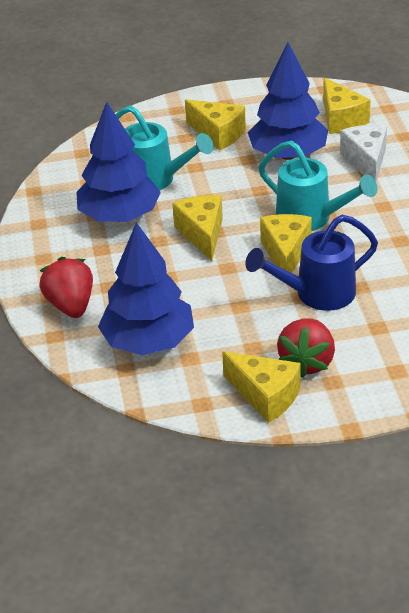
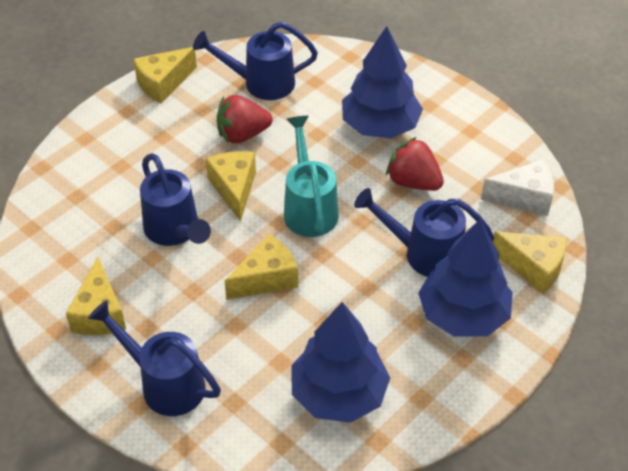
blue watering can: 1 -> 4
turquoise watering can: 2 -> 1

